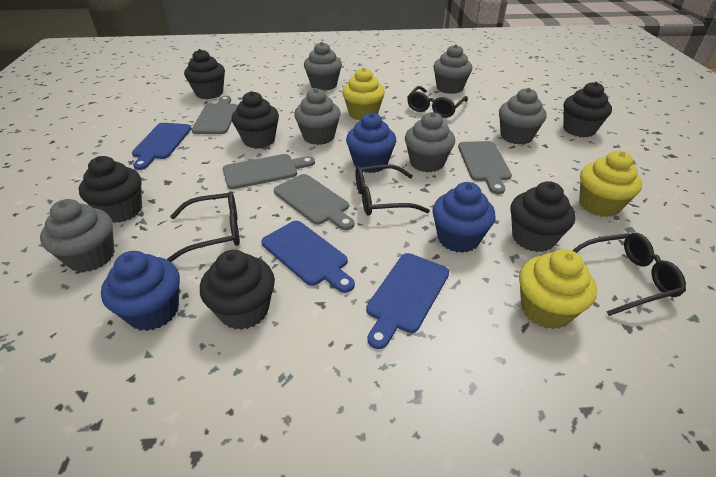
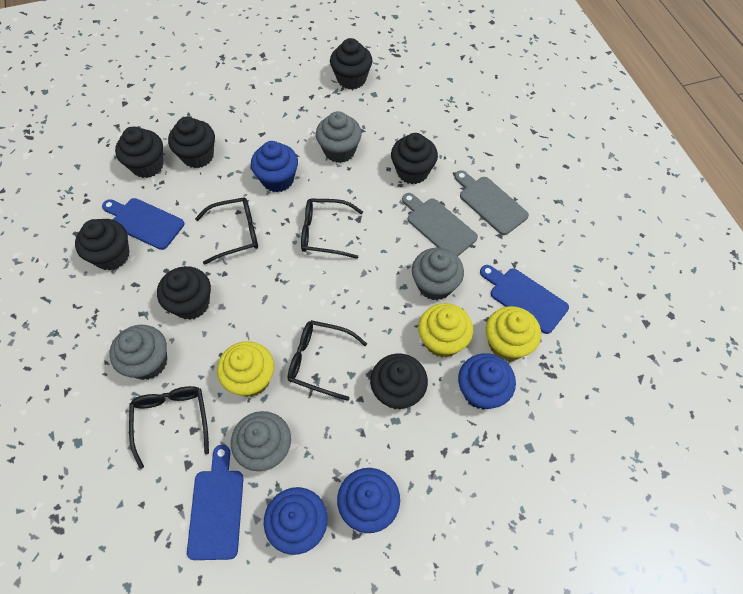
black cupcake: 6 -> 7
blue cupcake: 3 -> 4
grey cupcake: 6 -> 4
grey cutting board: 4 -> 2

